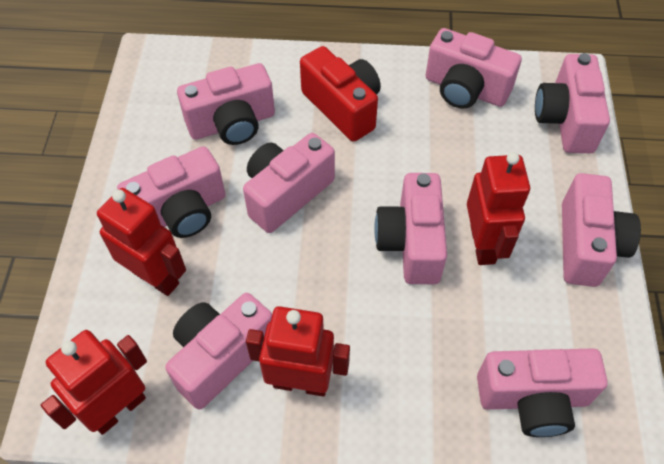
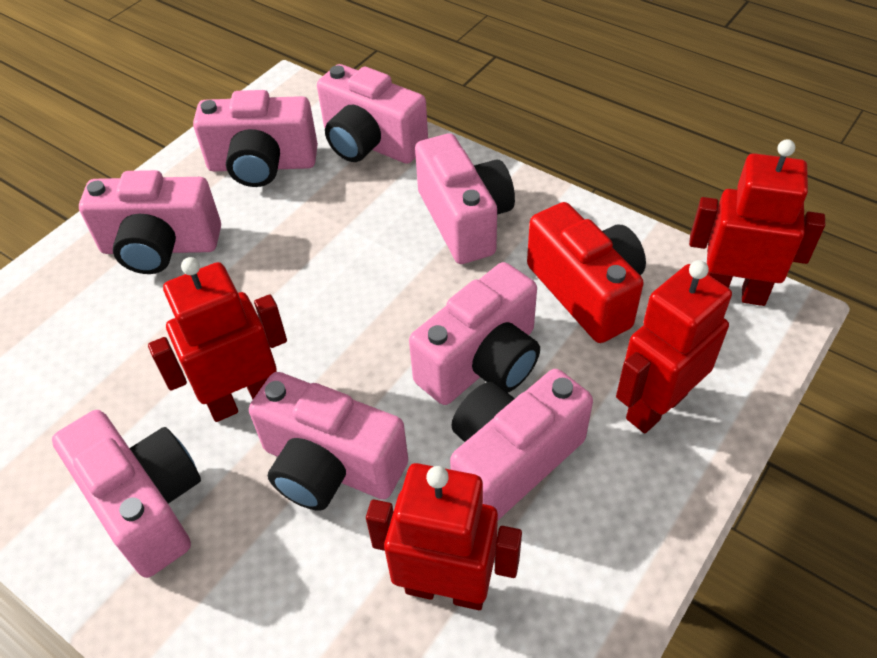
pink camera: 9 -> 8

